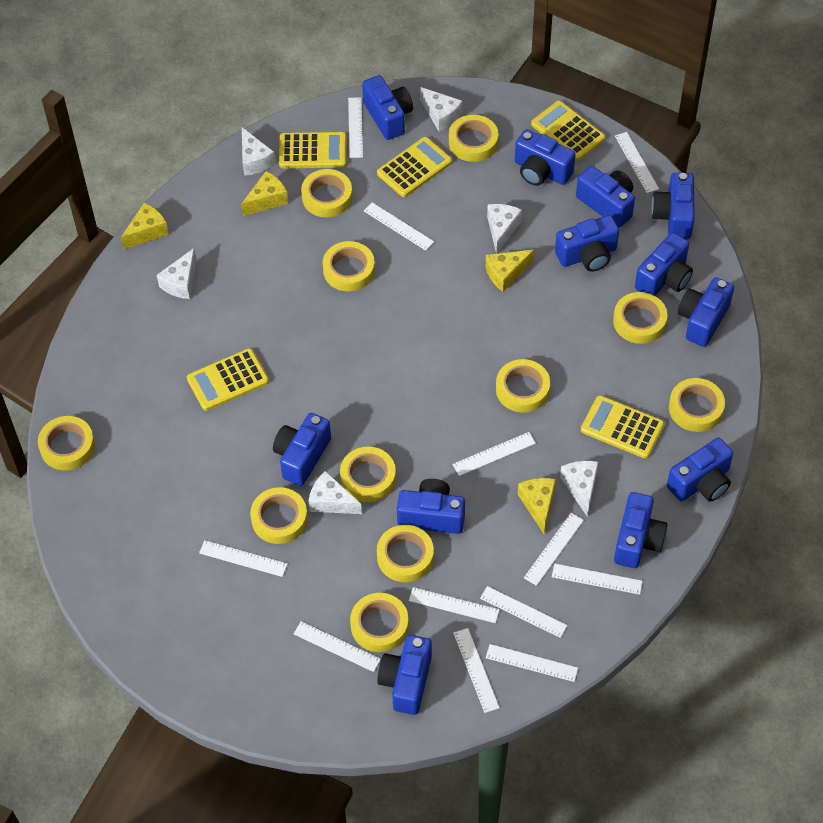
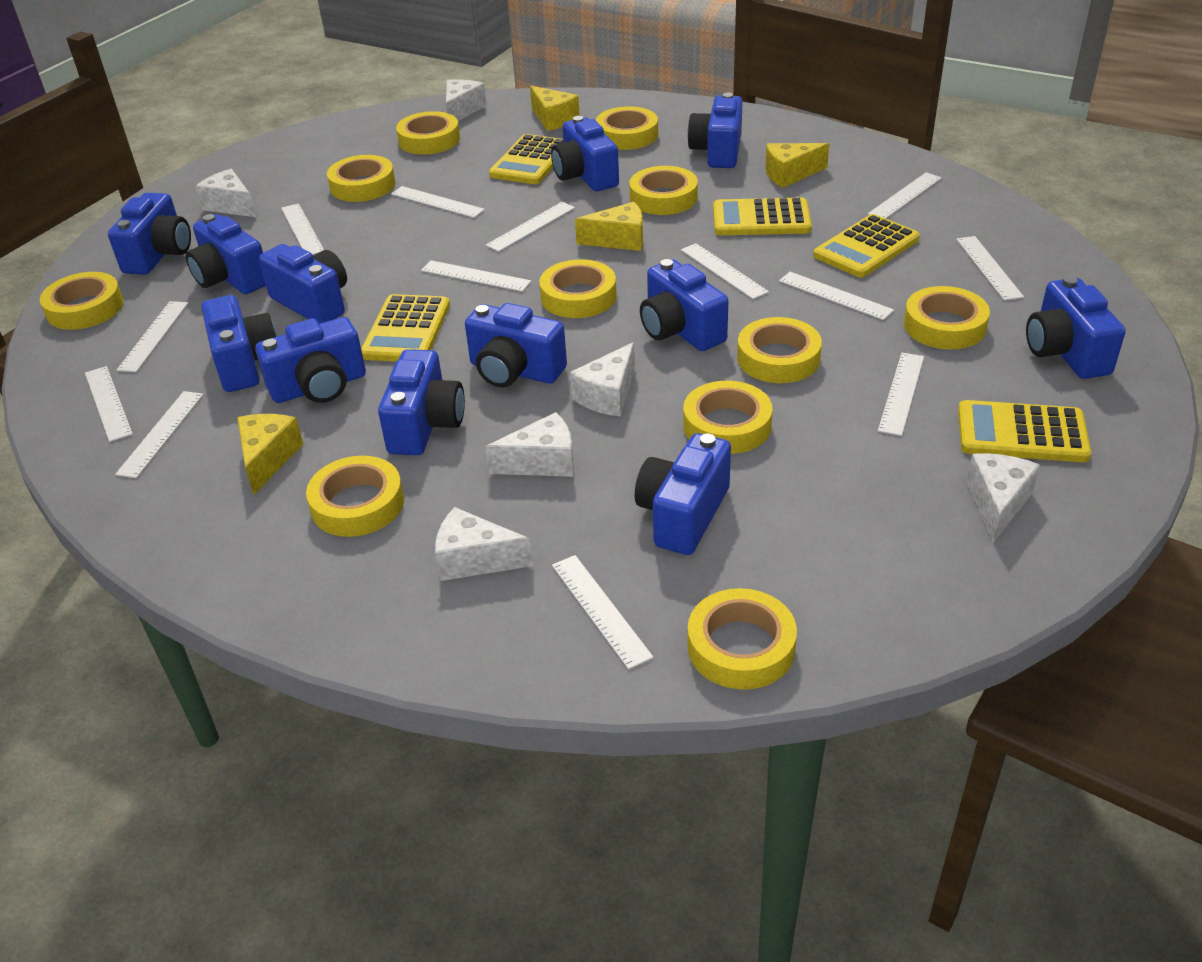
white ruler: 12 -> 13

